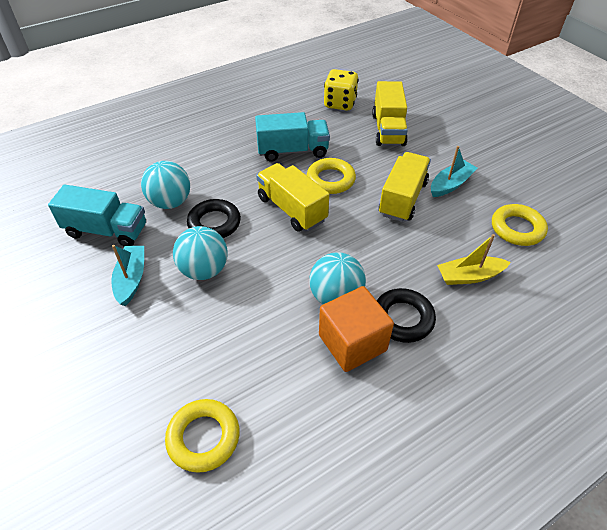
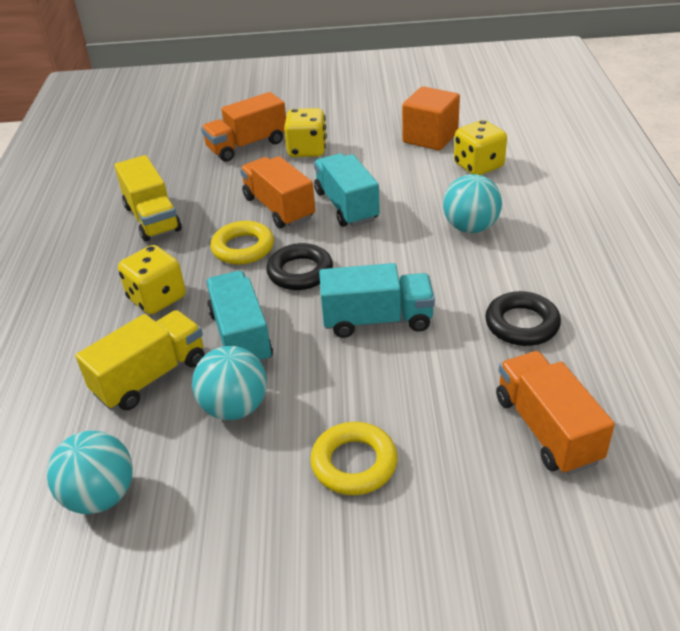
orange truck: 0 -> 3
turquoise boat: 2 -> 0
turquoise truck: 2 -> 3
yellow boat: 1 -> 0
yellow dice: 1 -> 3
yellow ring: 3 -> 2
yellow truck: 3 -> 2

